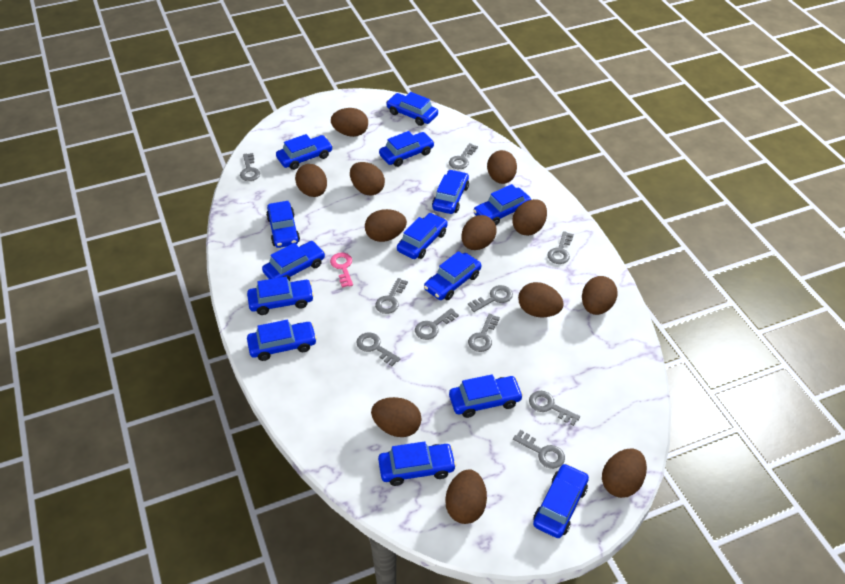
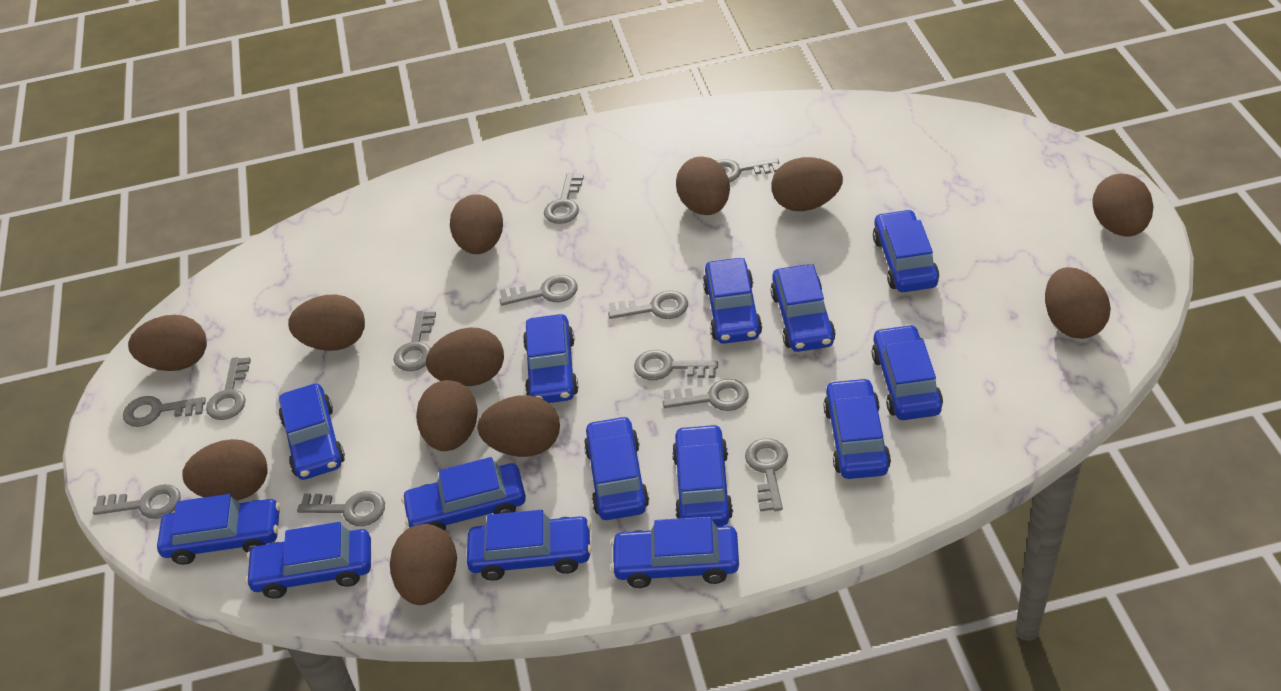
grey key: 10 -> 12
pink key: 1 -> 0

